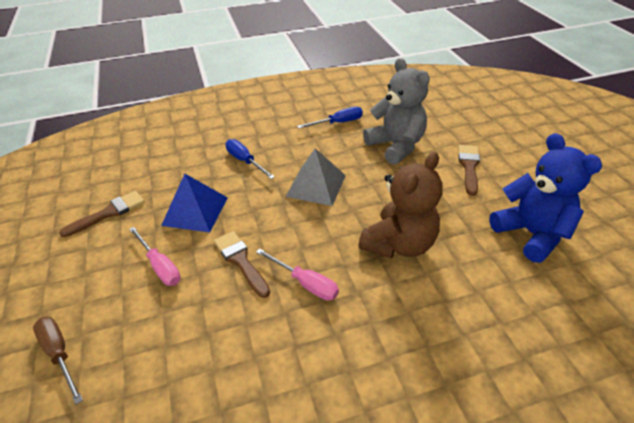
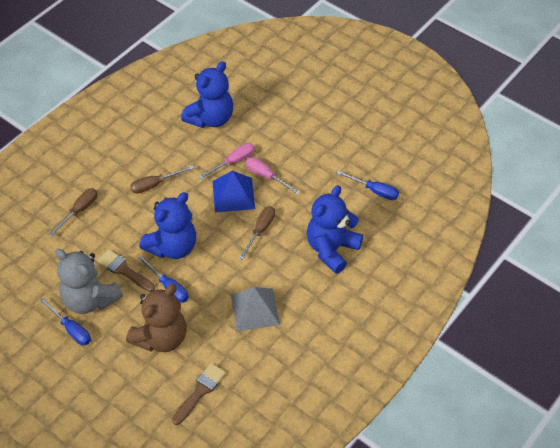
blue screwdriver: 2 -> 3
blue teddy bear: 1 -> 3
brown brush: 3 -> 2
brown screwdriver: 1 -> 3

